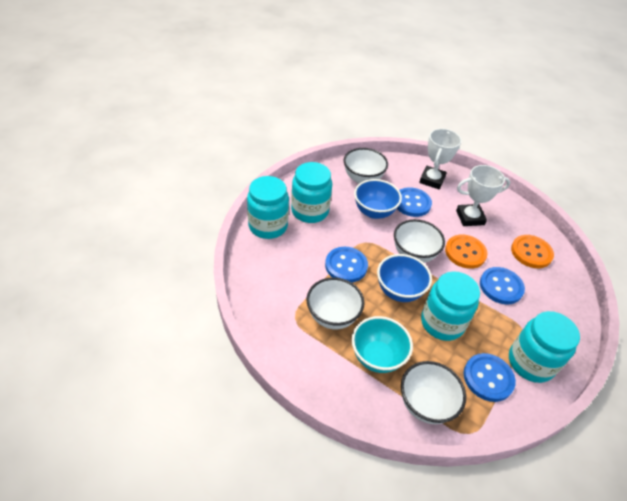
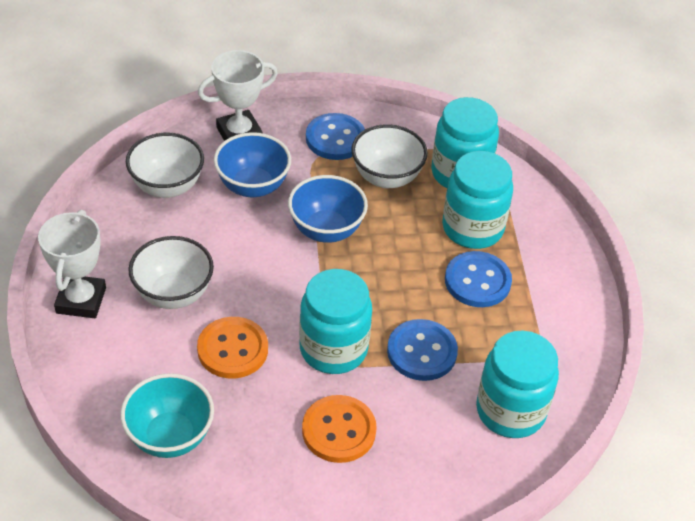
blue button: 4 -> 3
white bowl: 4 -> 3

